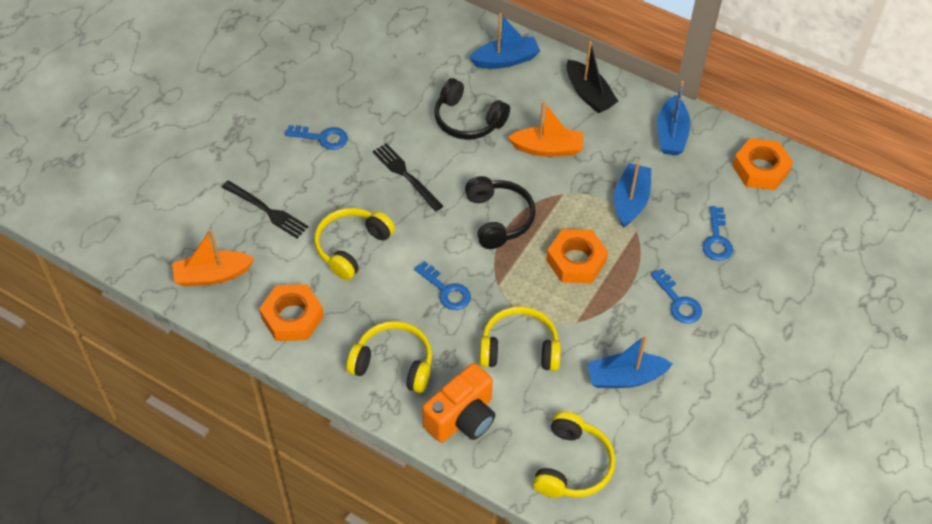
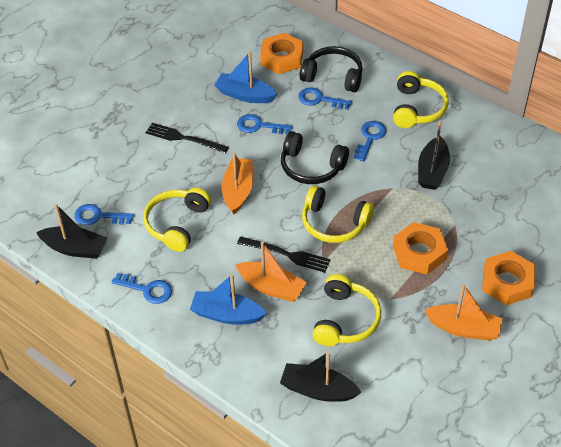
black boat: 1 -> 3
blue boat: 4 -> 2
blue key: 4 -> 5
orange boat: 2 -> 3
orange camera: 1 -> 0

